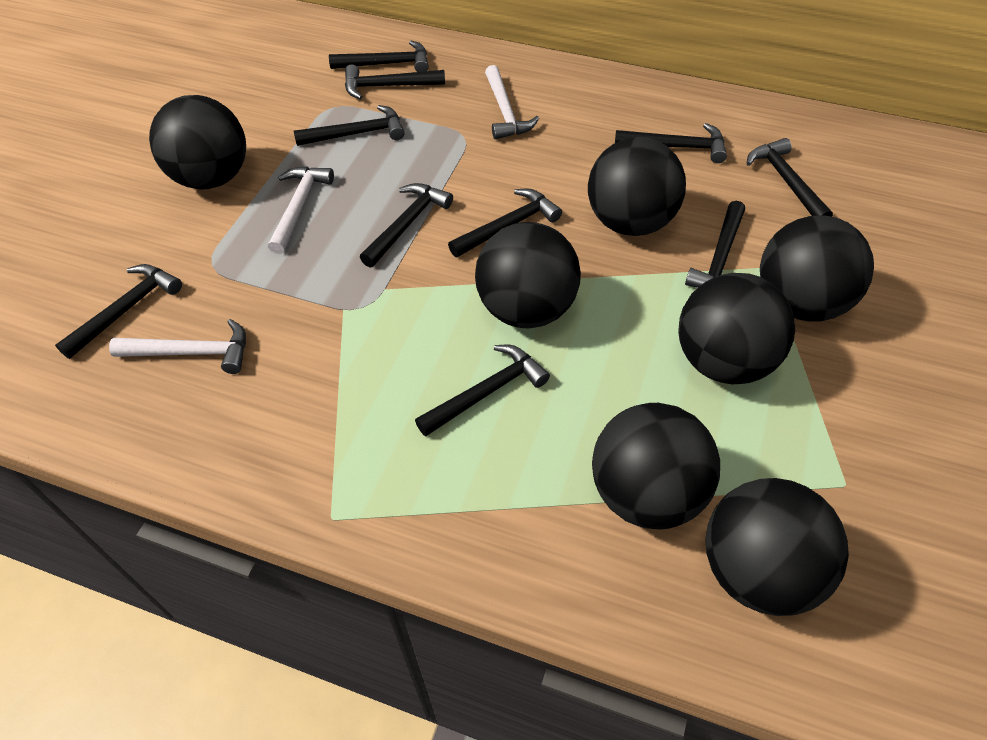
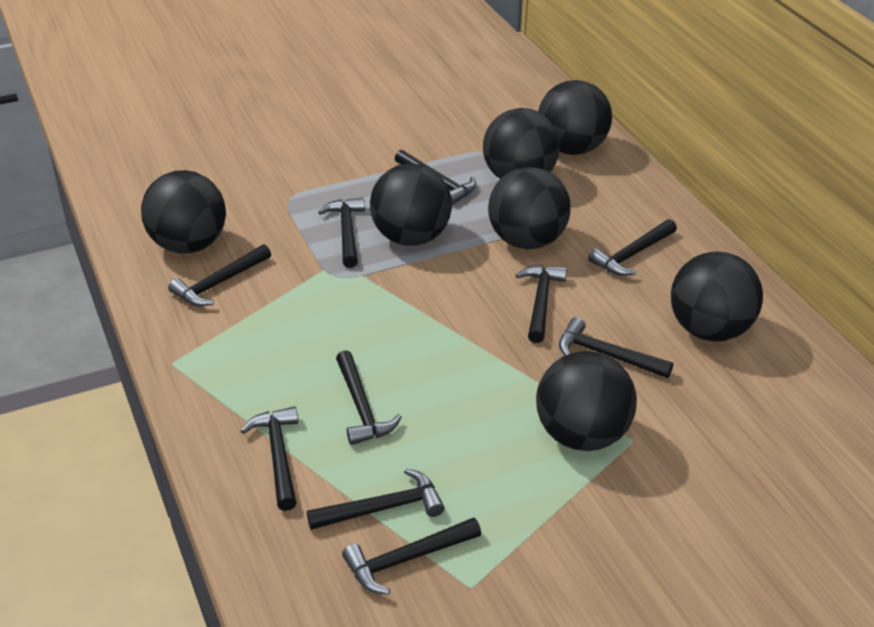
white hammer: 3 -> 0

